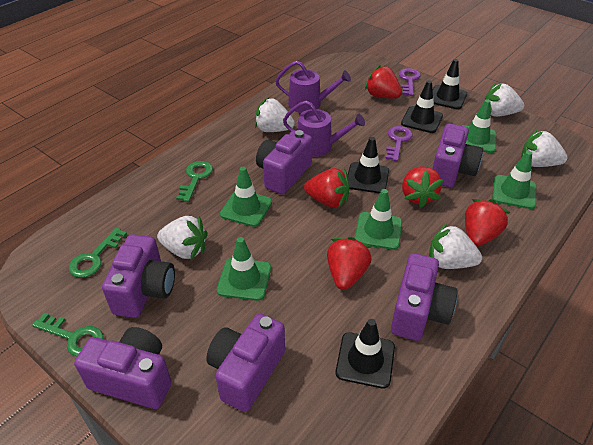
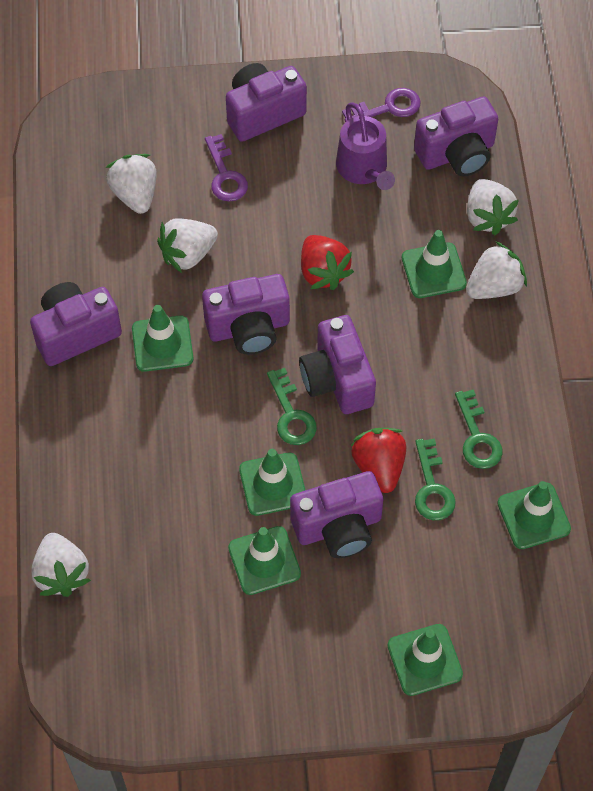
black traffic cone: 4 -> 0
green traffic cone: 5 -> 6
purple watering can: 2 -> 1
red strawberry: 5 -> 2

